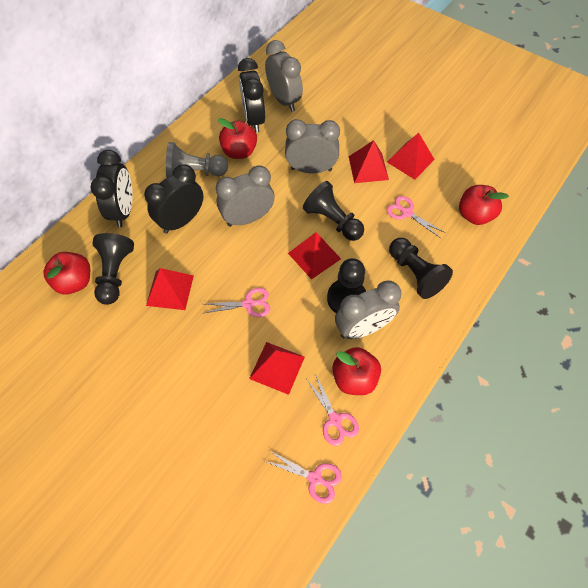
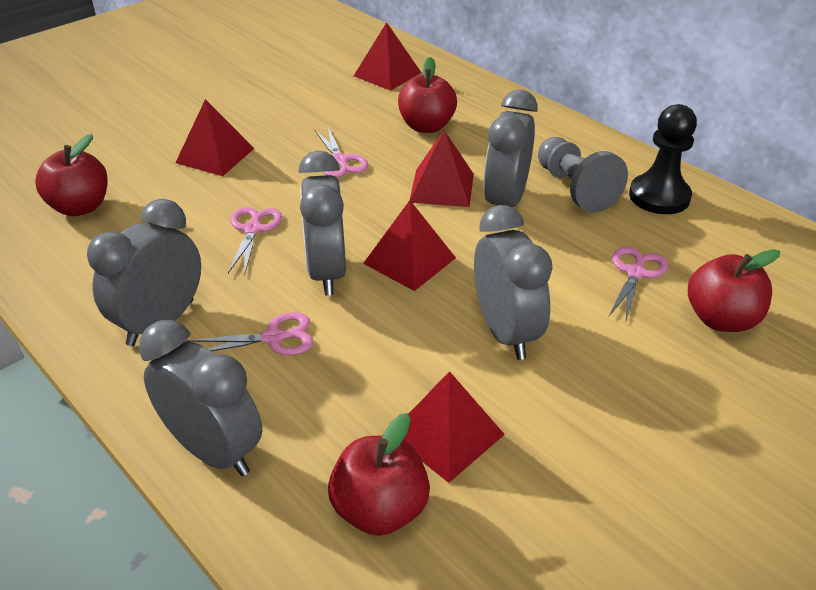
black clock: 3 -> 0
black pawn: 4 -> 1
grey clock: 4 -> 5

